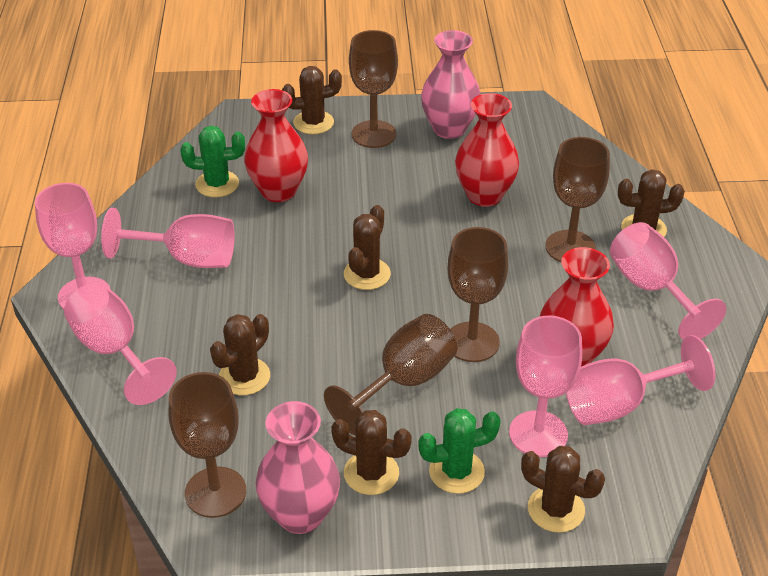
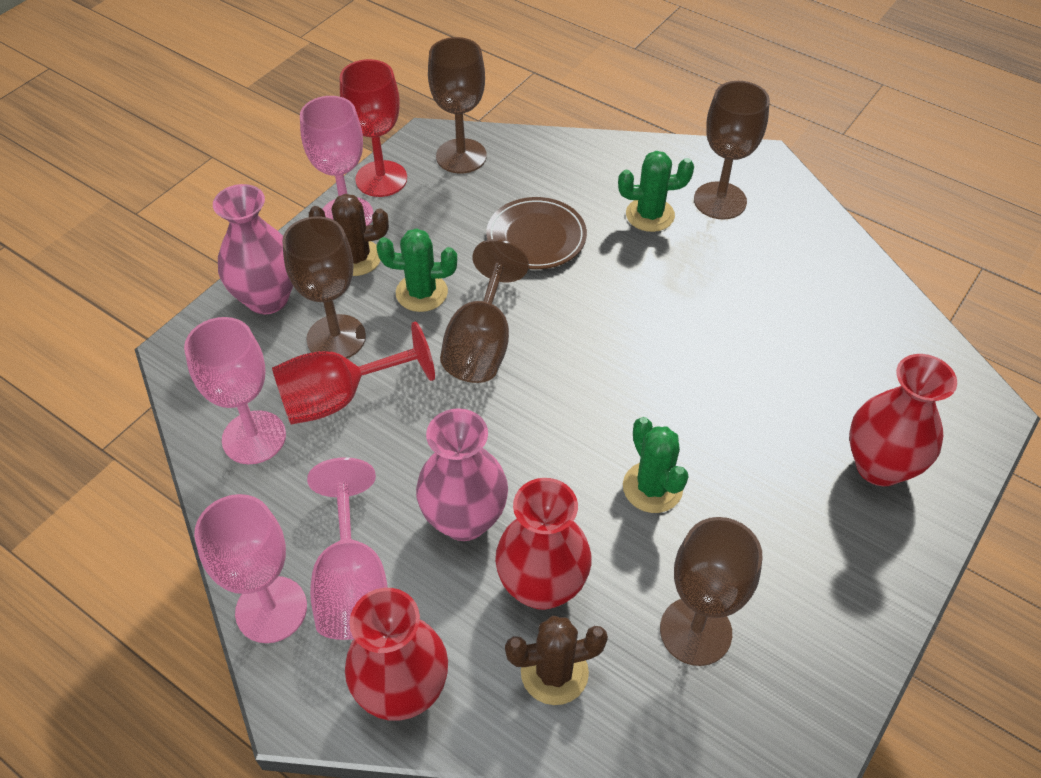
brown cactus: 6 -> 2
brown plate: 0 -> 1
green cactus: 2 -> 3
pink goblet: 6 -> 4
red goblet: 0 -> 2

